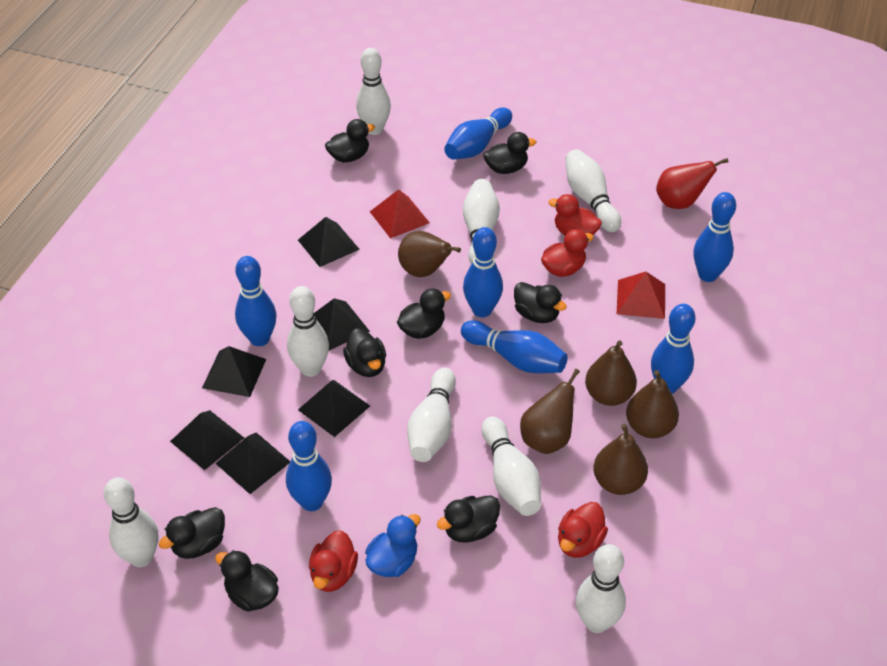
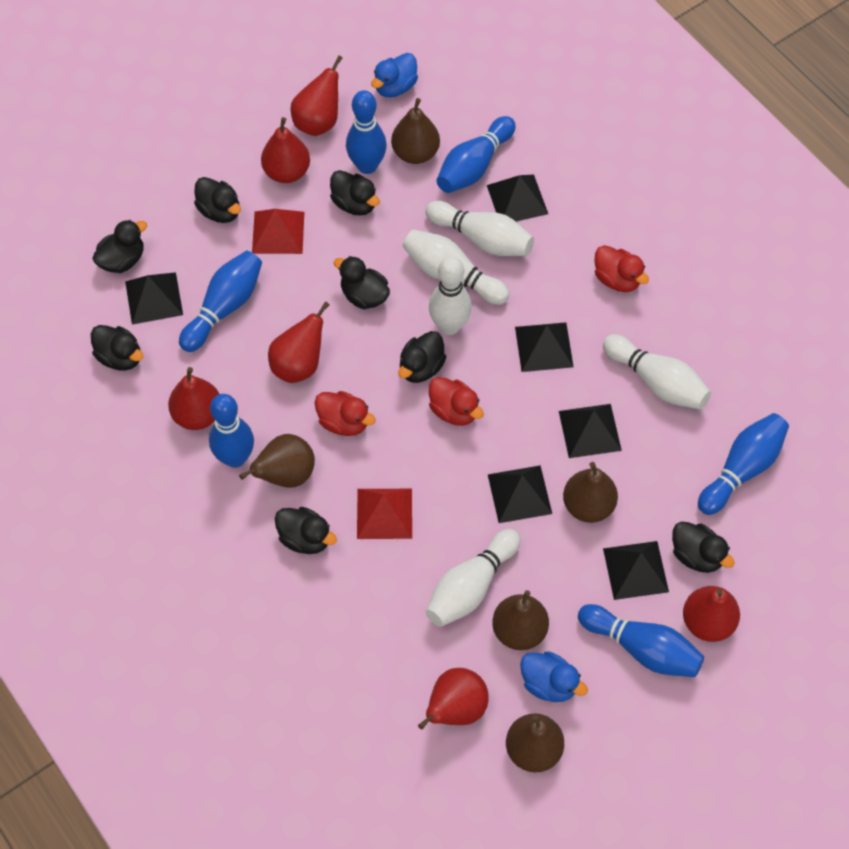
blue bowling pin: 7 -> 6
blue duck: 1 -> 2
red duck: 4 -> 3
red pear: 1 -> 6
white bowling pin: 8 -> 5

